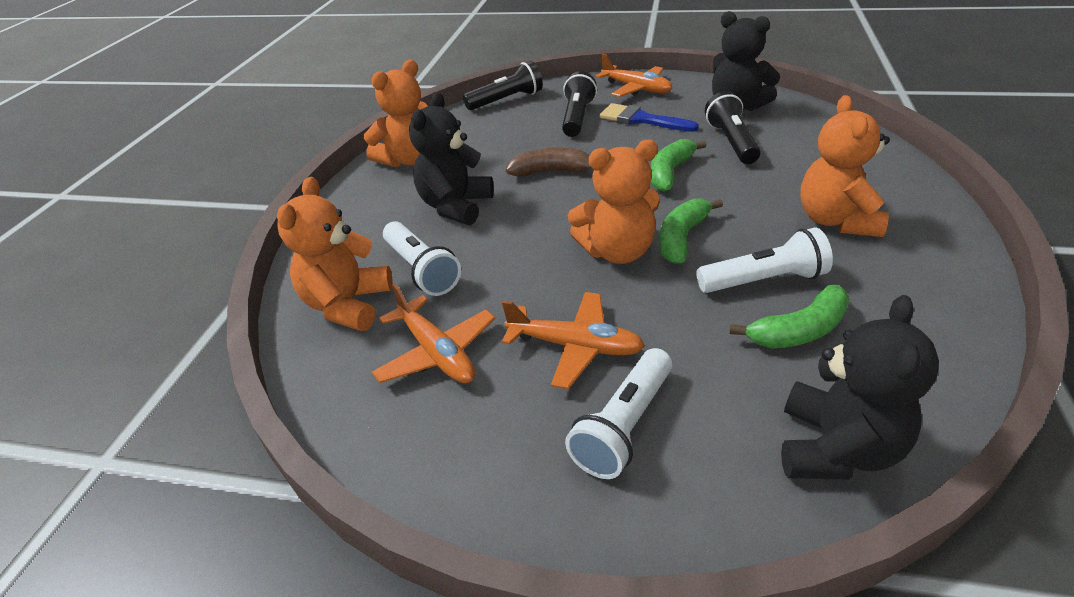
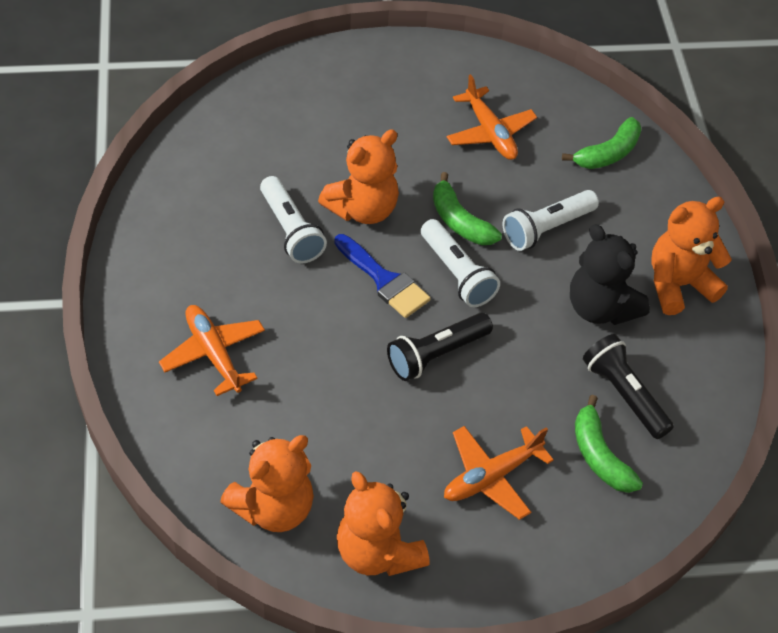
black flashlight: 3 -> 2
black teddy bear: 3 -> 1
brown banana: 1 -> 0

